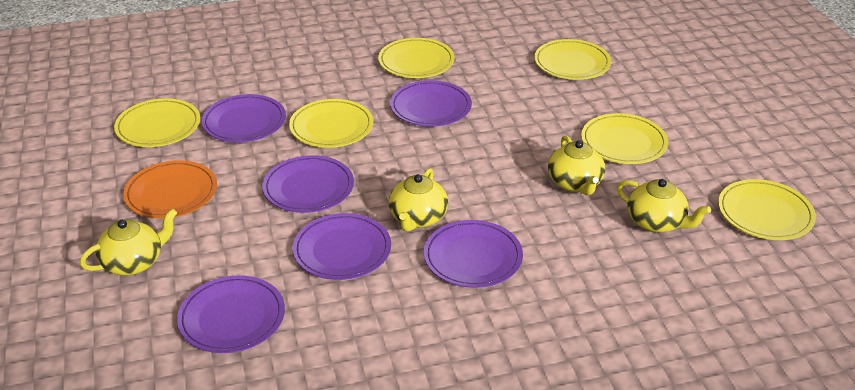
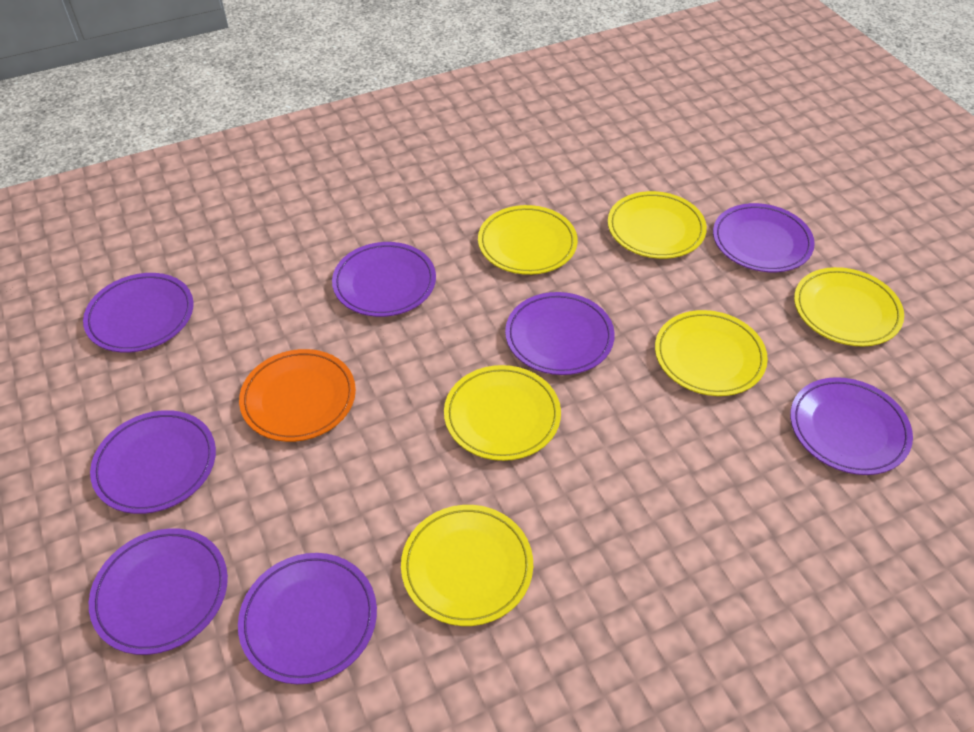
purple plate: 6 -> 8
yellow teapot: 4 -> 0

